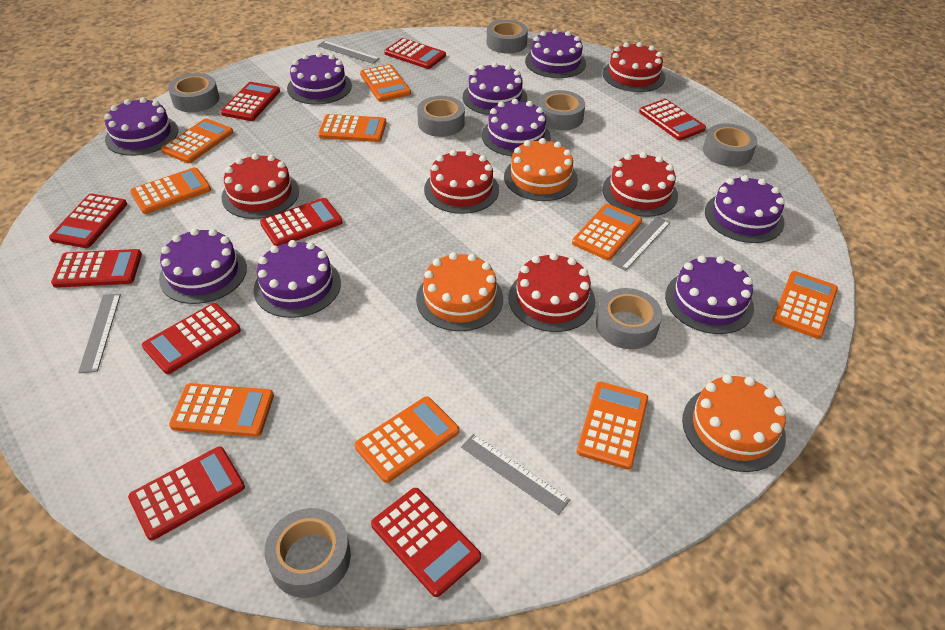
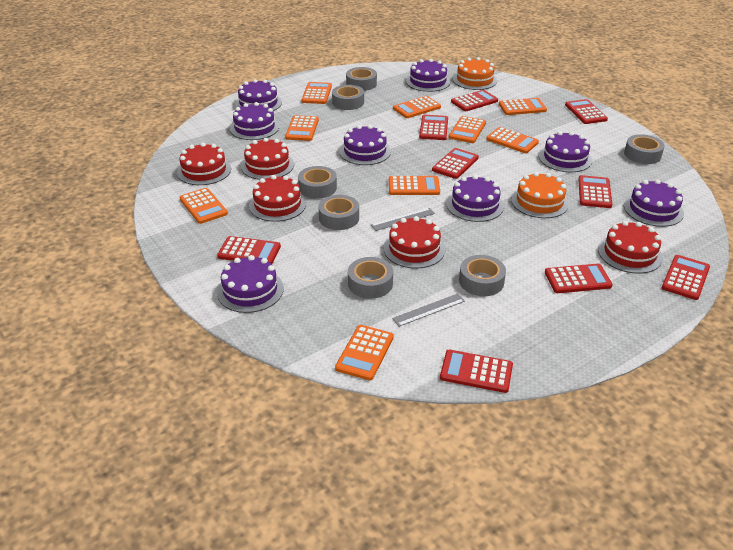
grey ruler: 4 -> 2
orange cake: 3 -> 2
purple cake: 9 -> 8

